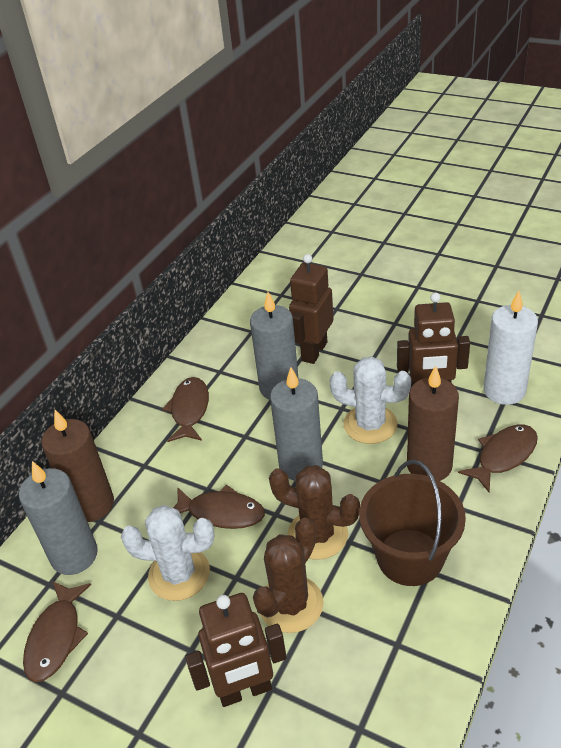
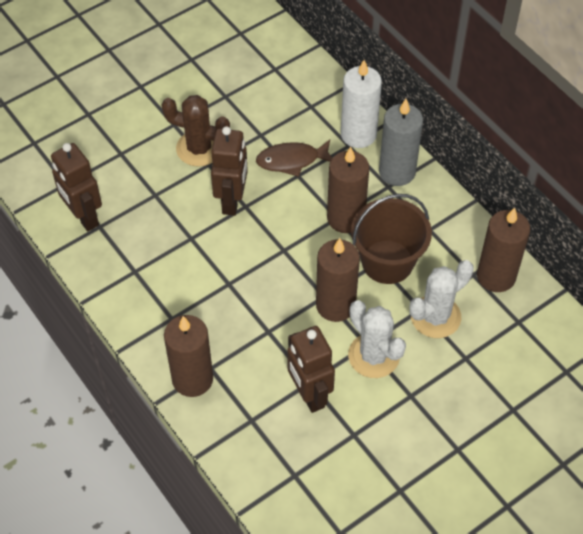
brown cactus: 2 -> 1
brown candle: 2 -> 4
brown fish: 4 -> 1
grey candle: 3 -> 1

